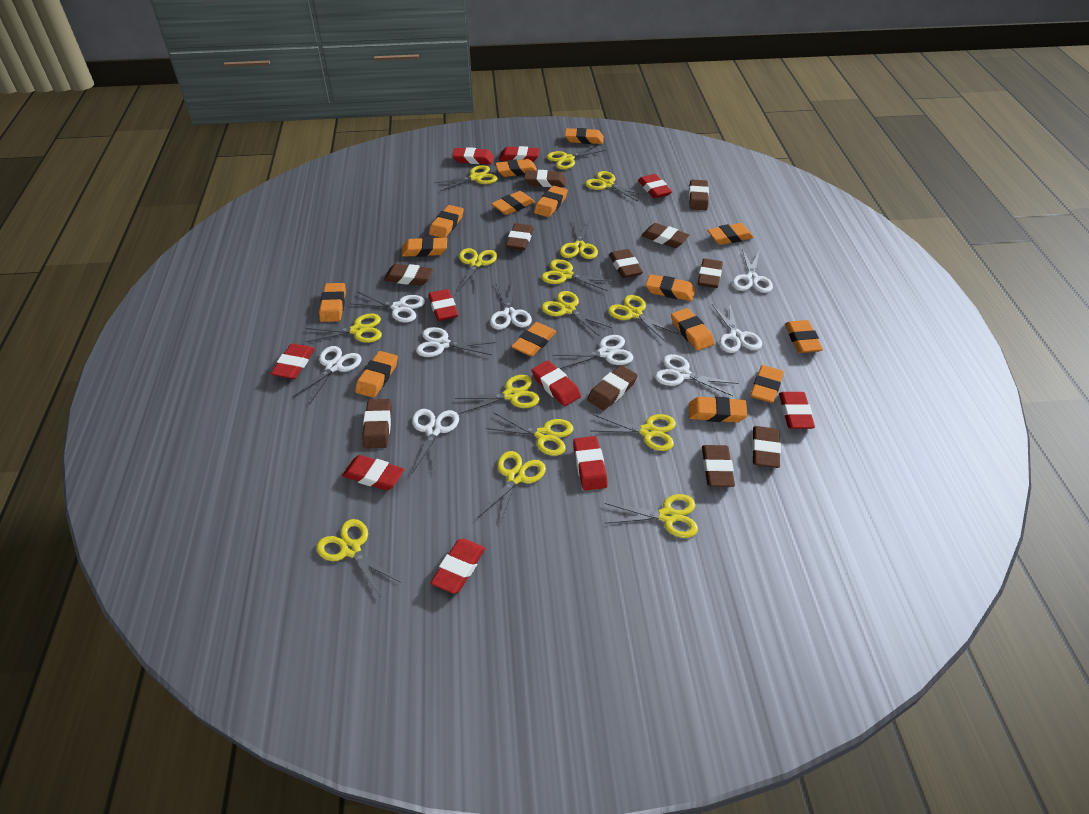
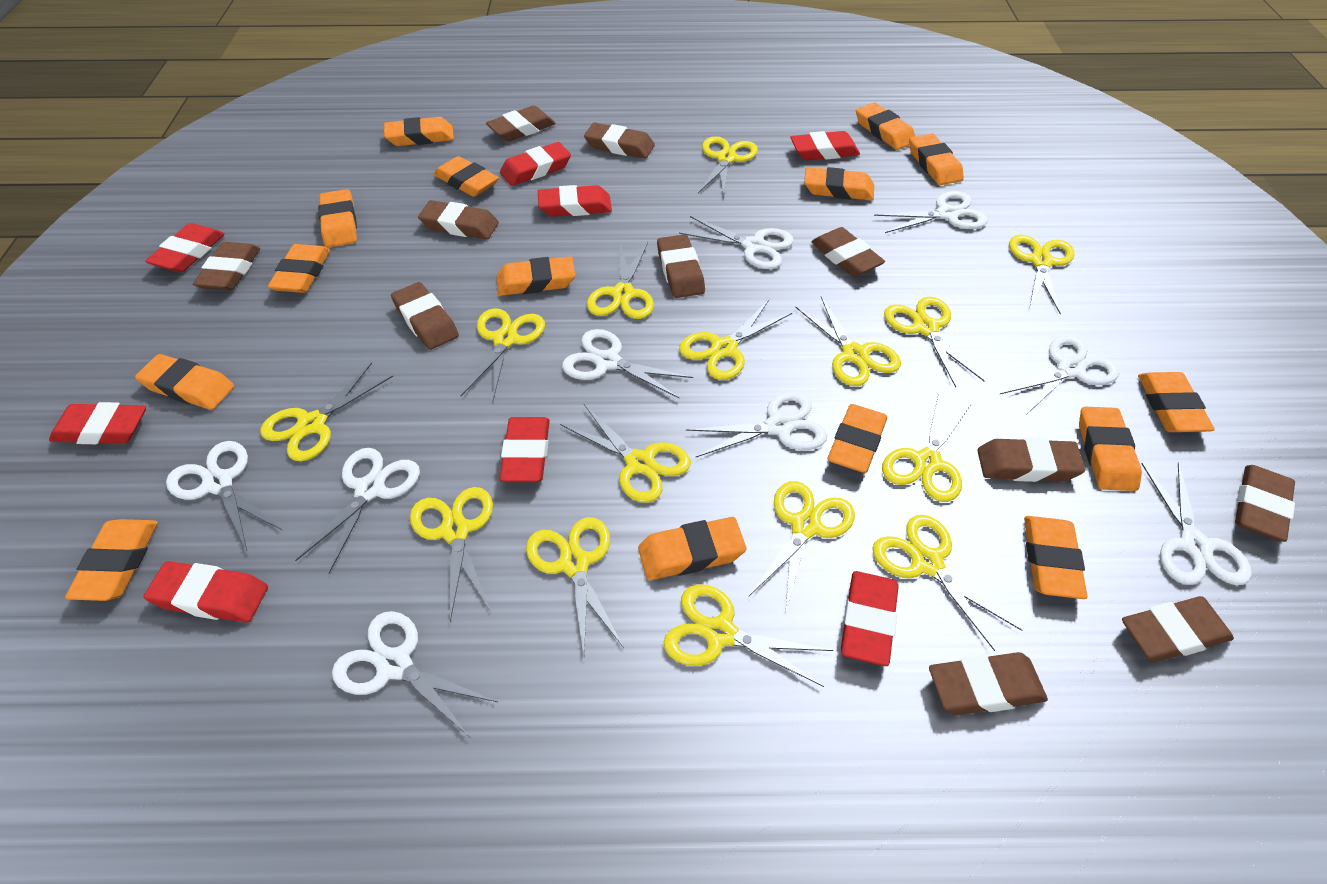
red eraser: 10 -> 8

